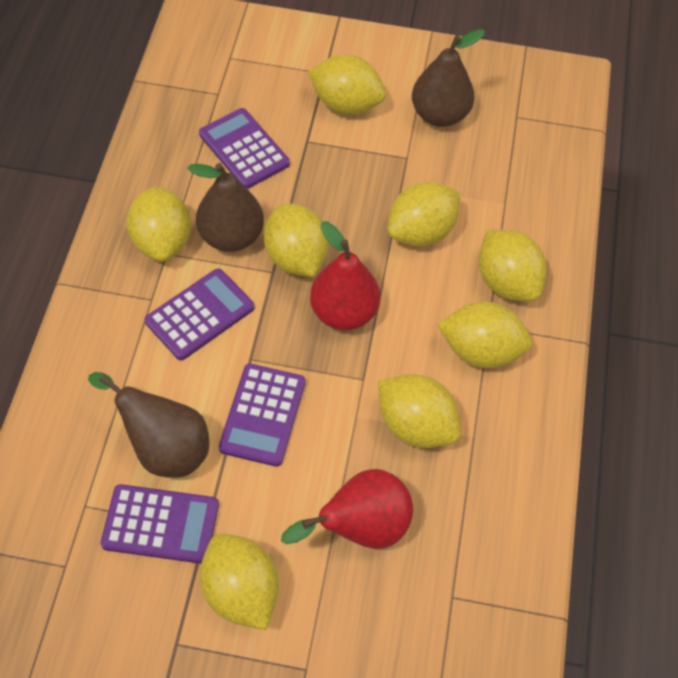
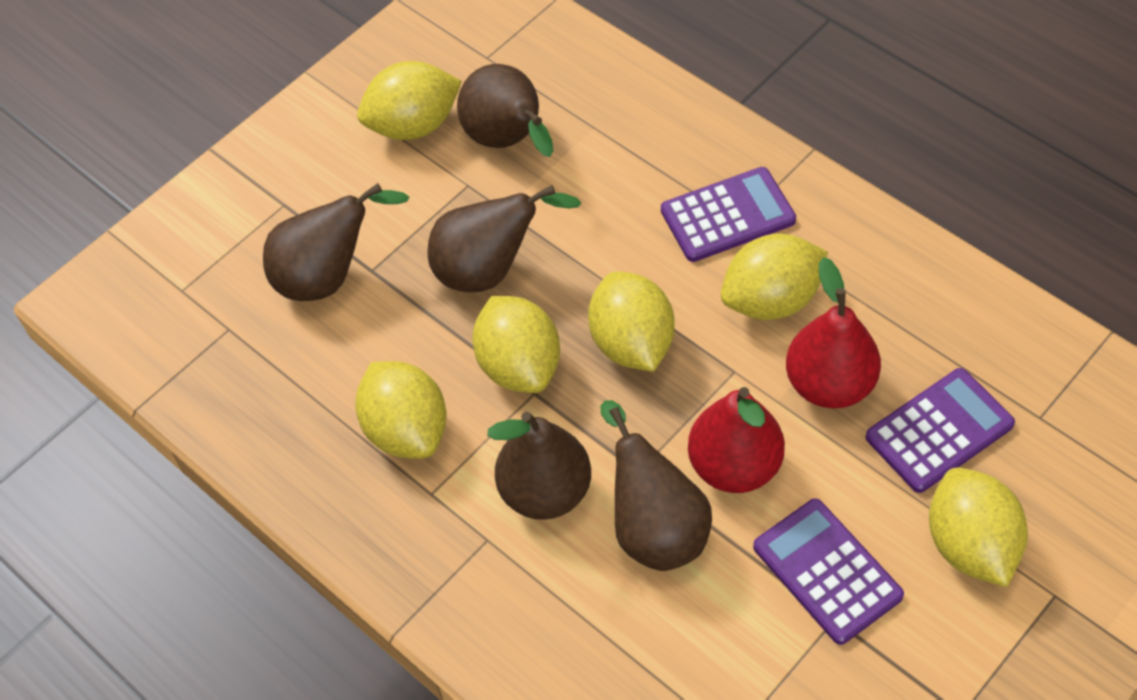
brown pear: 3 -> 5
purple calculator: 4 -> 3
yellow lemon: 8 -> 6

